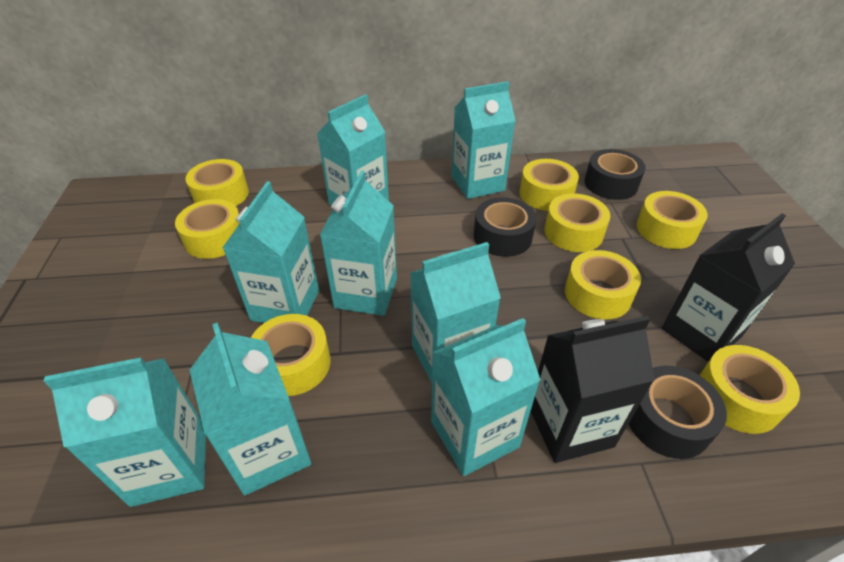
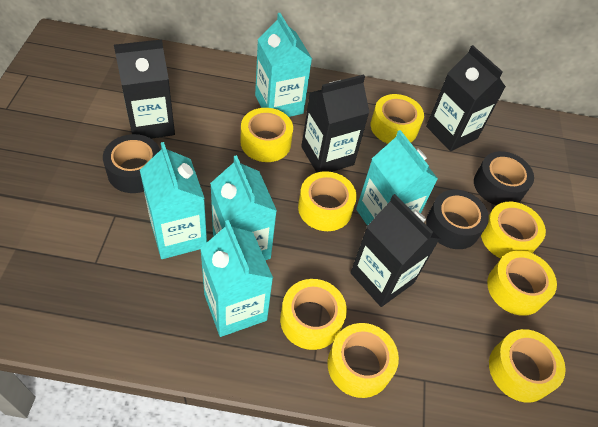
black carton: 2 -> 4
turquoise carton: 8 -> 5

